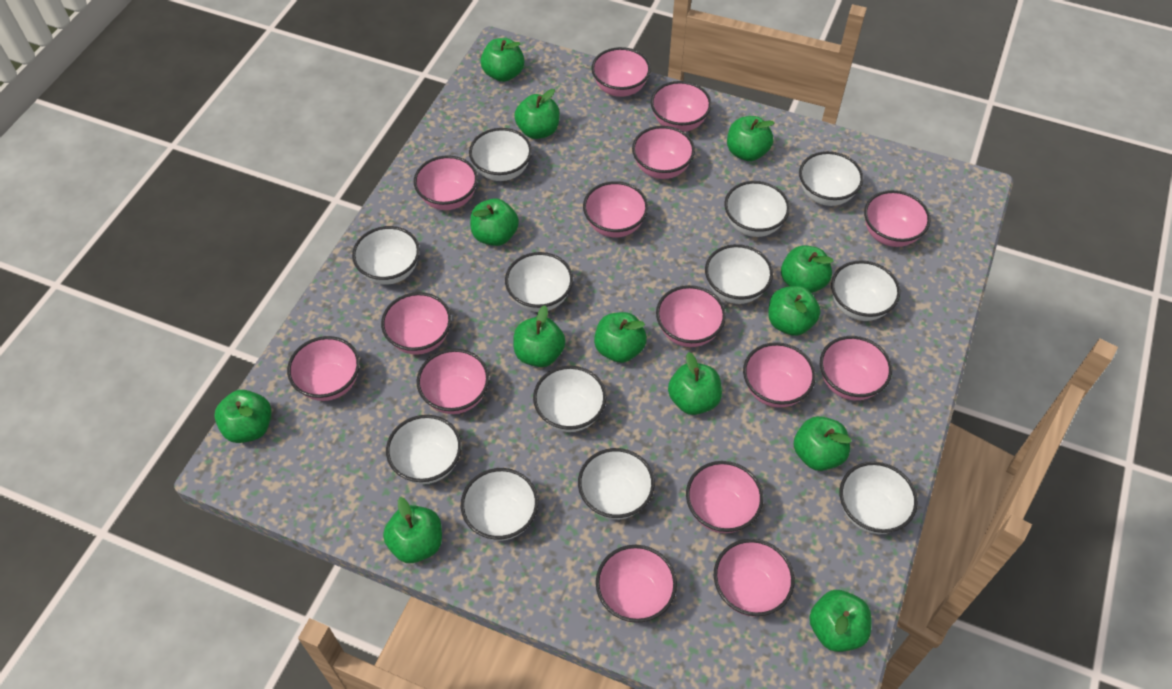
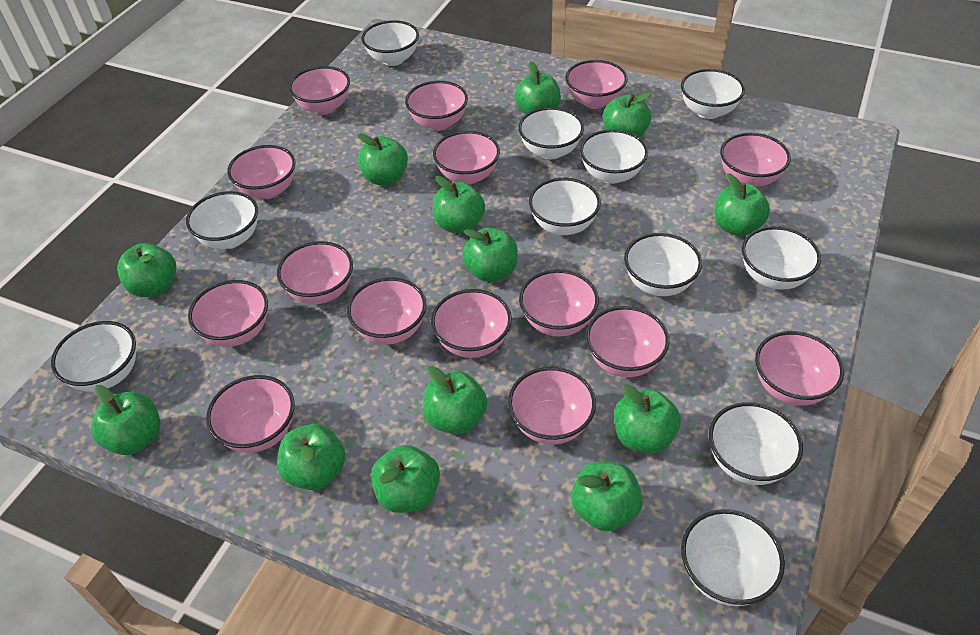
white bowl: 12 -> 11

